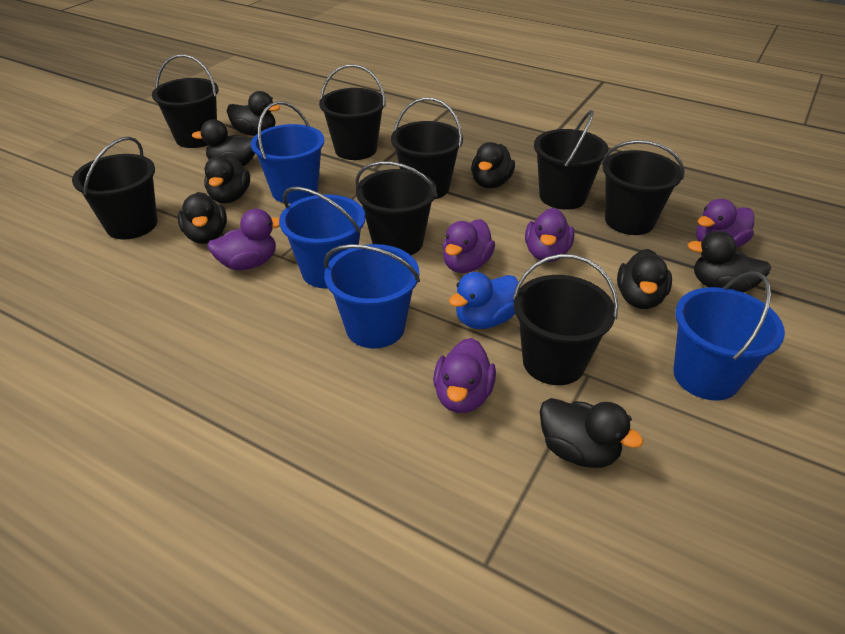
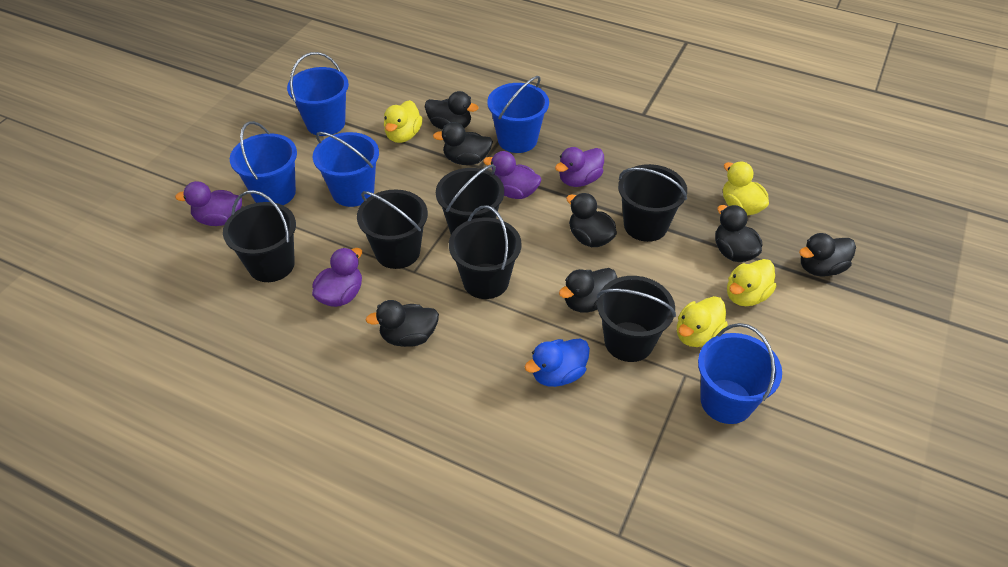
black bucket: 8 -> 6
black duck: 8 -> 7
blue bucket: 4 -> 5
purple duck: 5 -> 4
yellow duck: 0 -> 4

